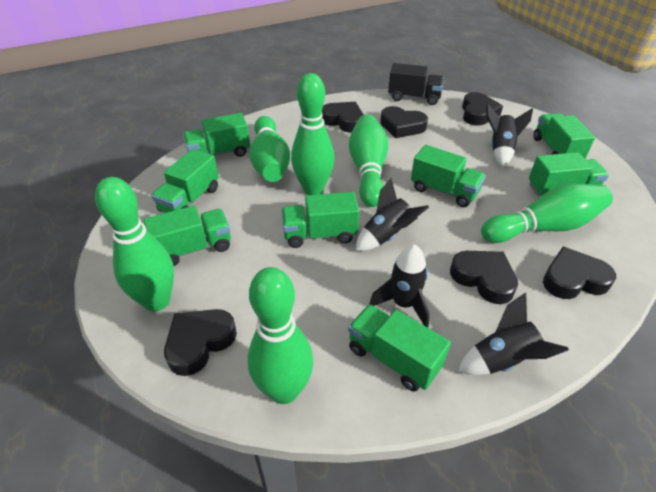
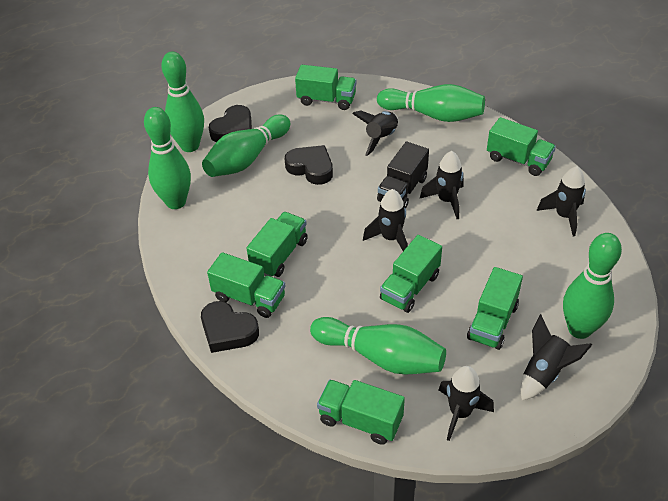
black heart: 6 -> 3
black rocket: 4 -> 6
green truck: 8 -> 7

